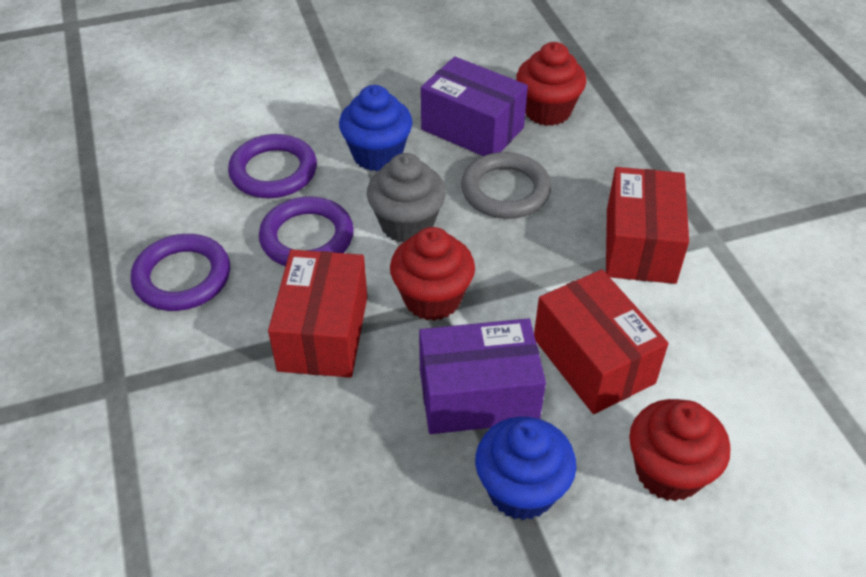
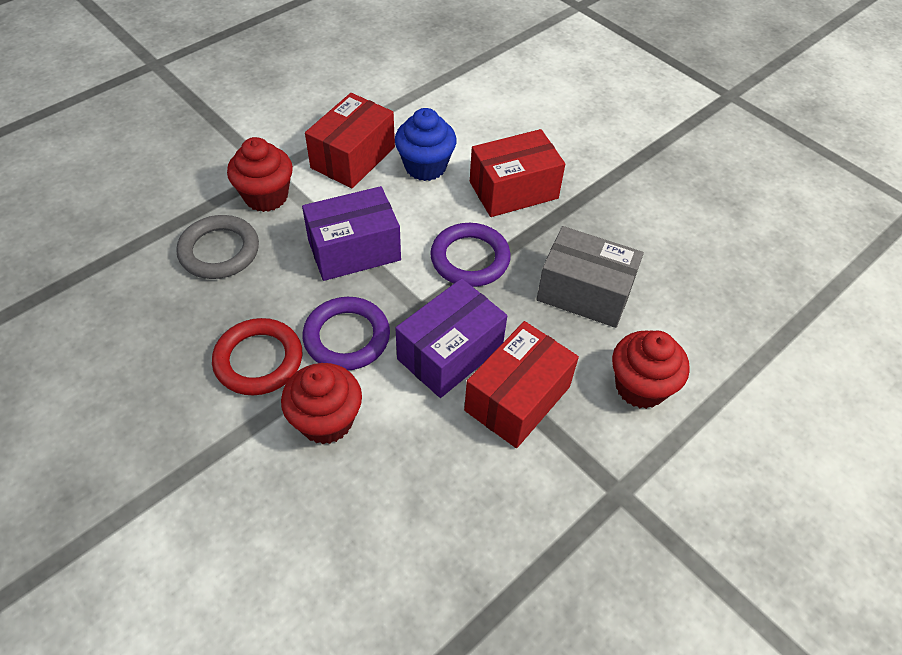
blue cupcake: 2 -> 1
grey box: 0 -> 1
grey cupcake: 1 -> 0
purple ring: 3 -> 2
red ring: 0 -> 1

